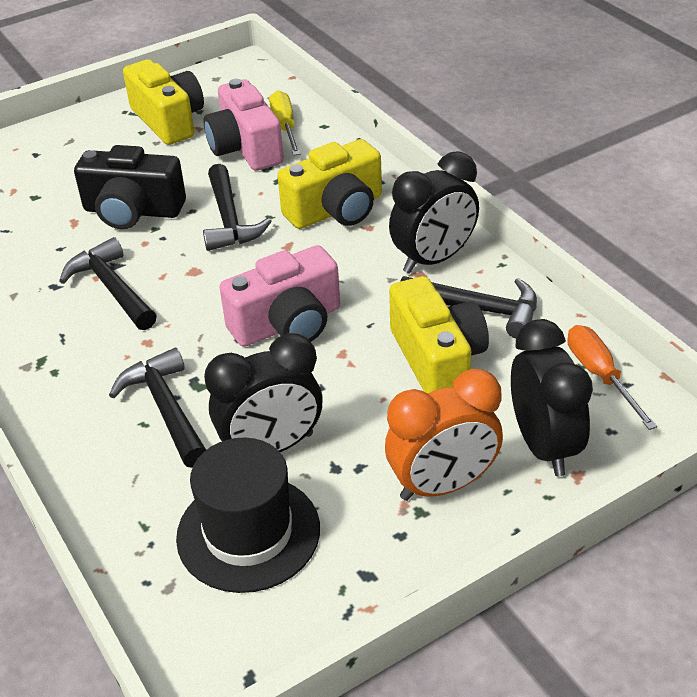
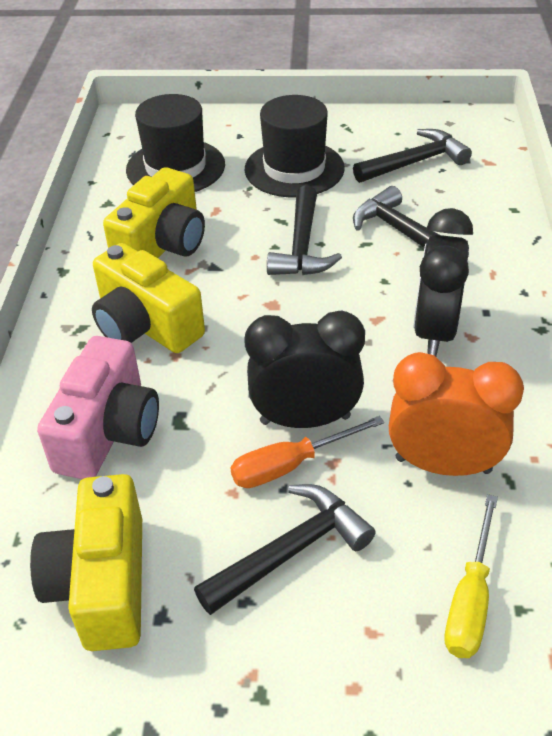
black camera: 1 -> 0
black clock: 3 -> 2
black hat: 1 -> 2
pink camera: 2 -> 1

